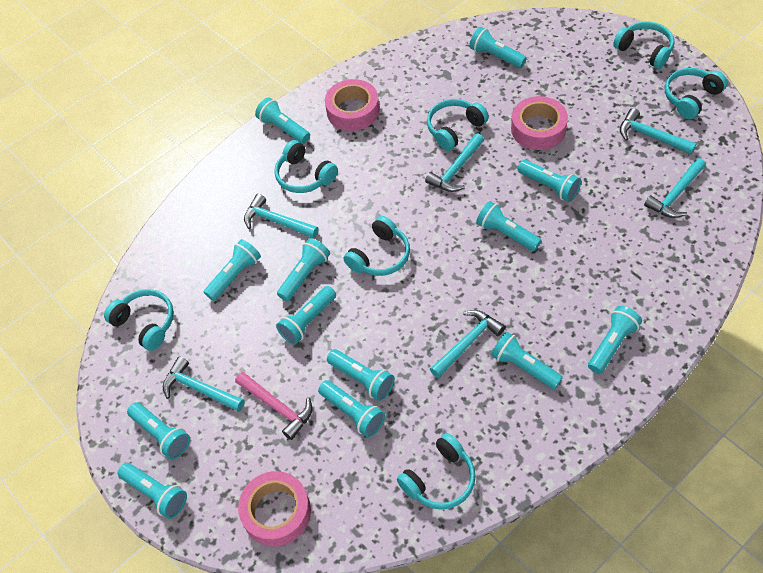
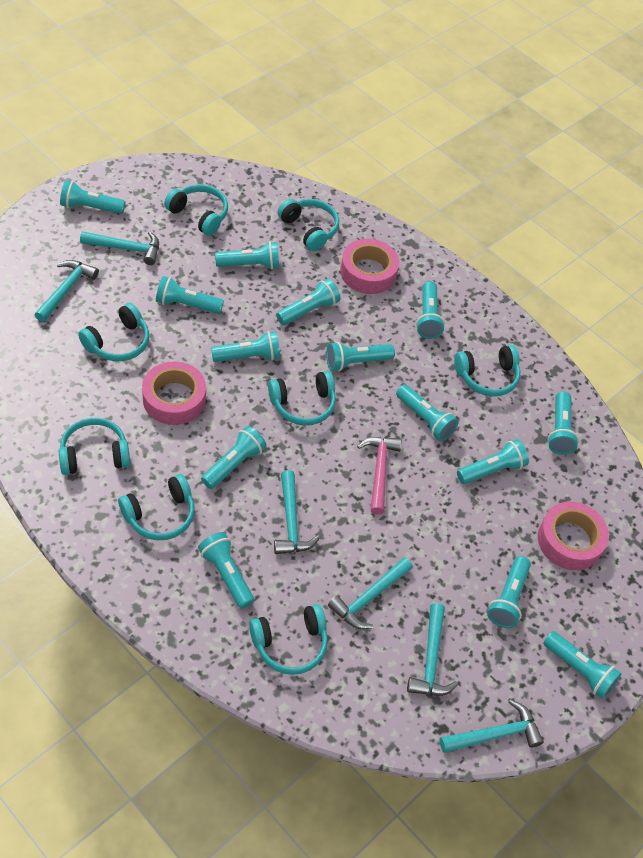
turquoise flashlight: 13 -> 14
turquoise headphones: 7 -> 8

